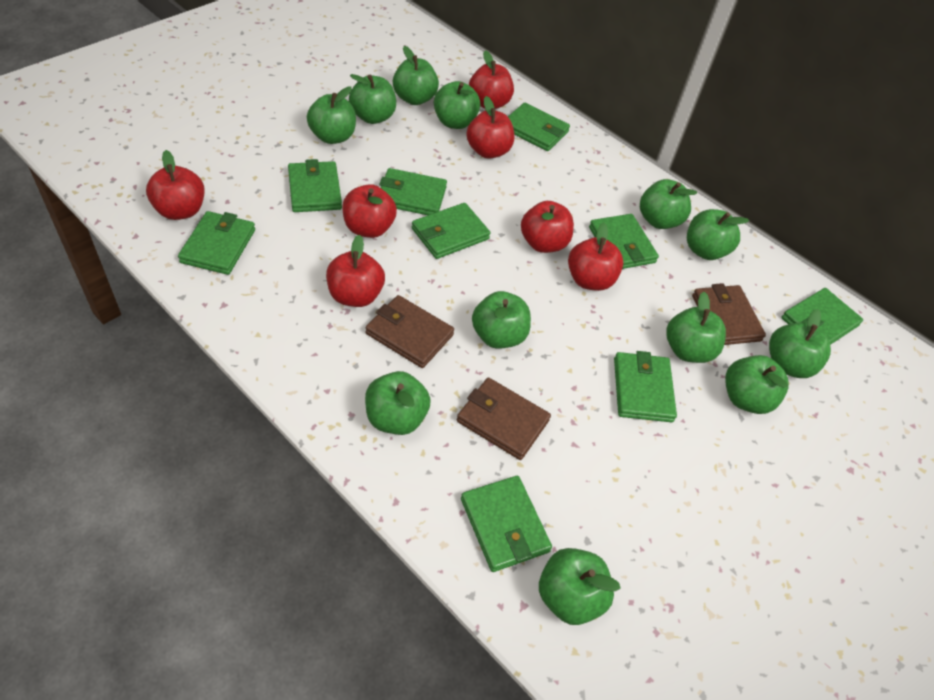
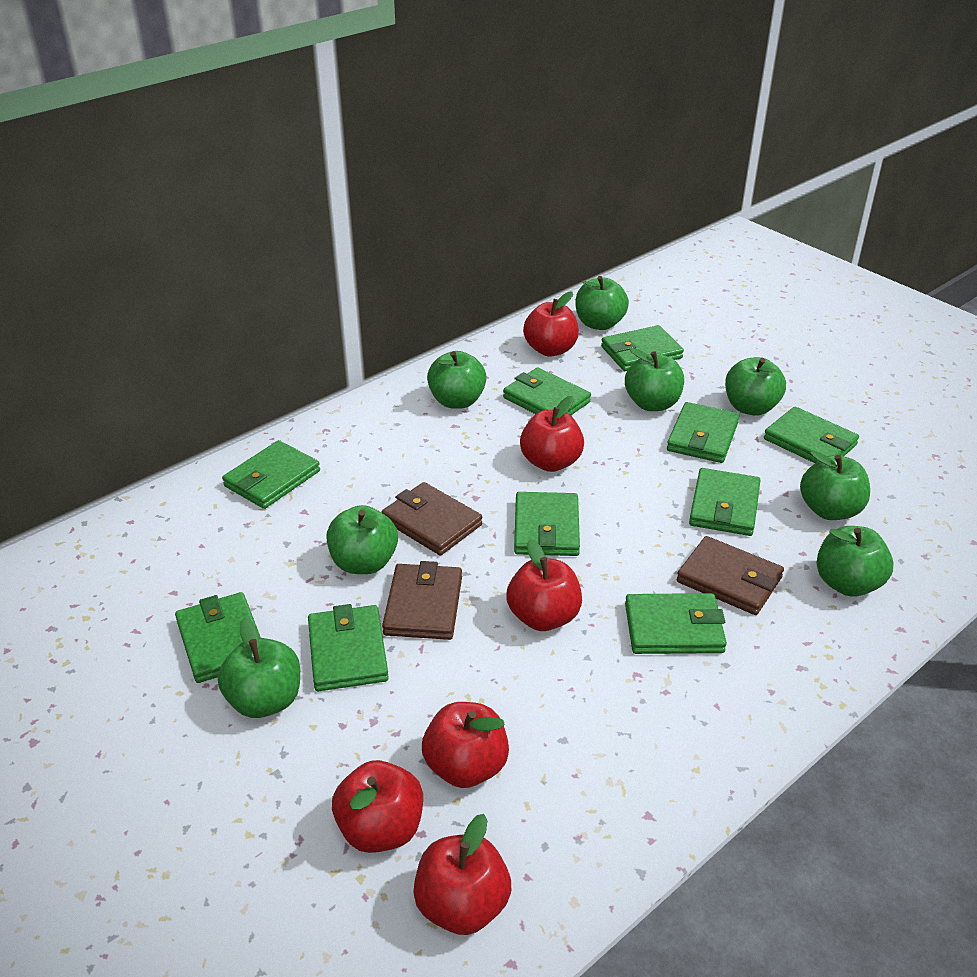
green apple: 12 -> 8
green wallet: 9 -> 10
red apple: 7 -> 6

